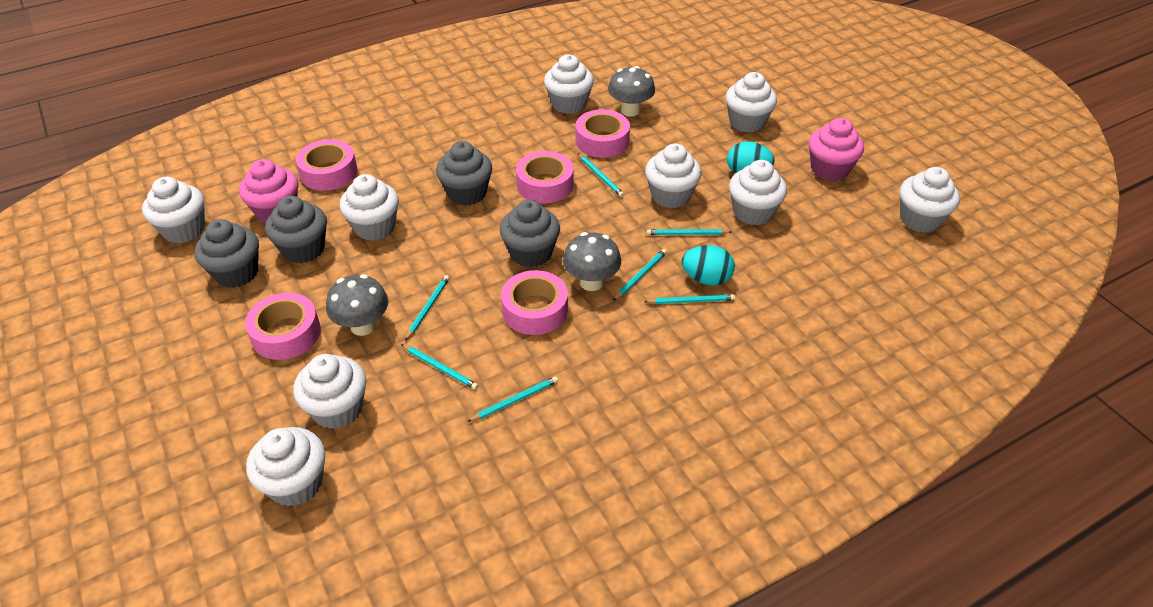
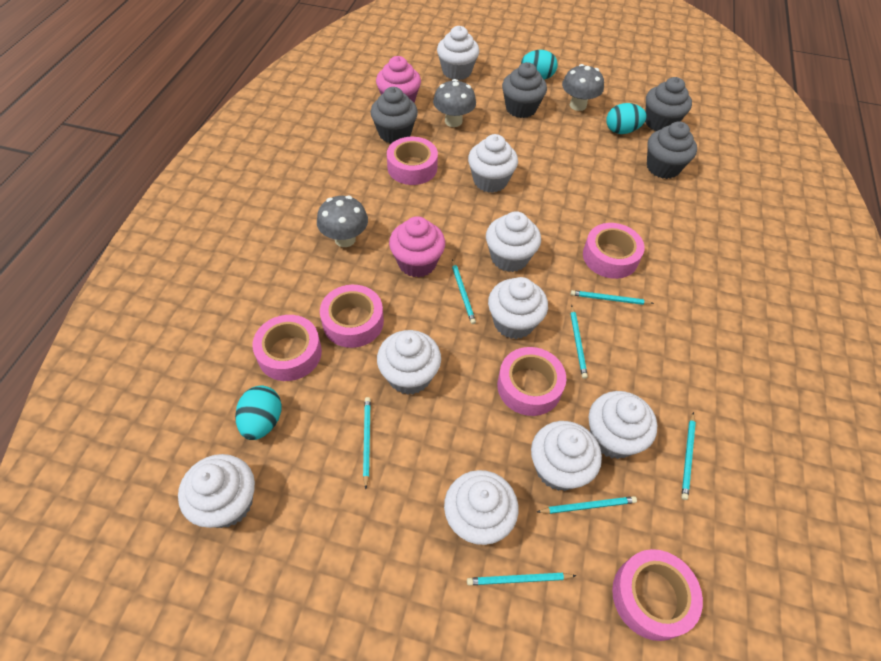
pink tape: 5 -> 6
turquoise egg: 2 -> 3

